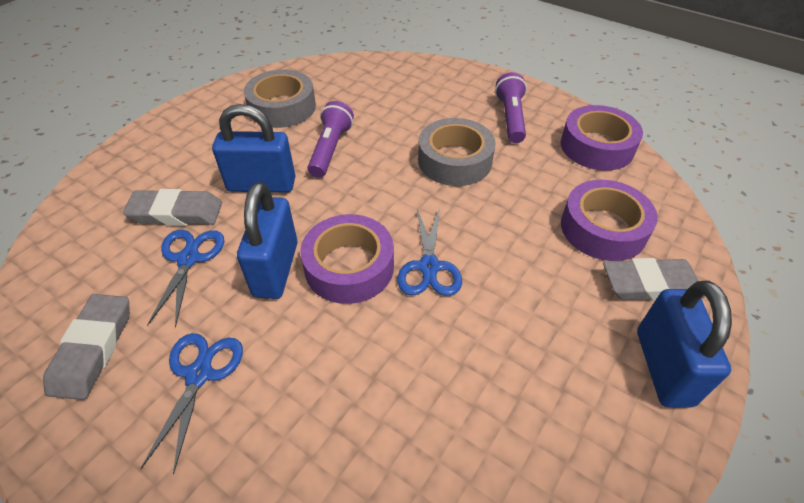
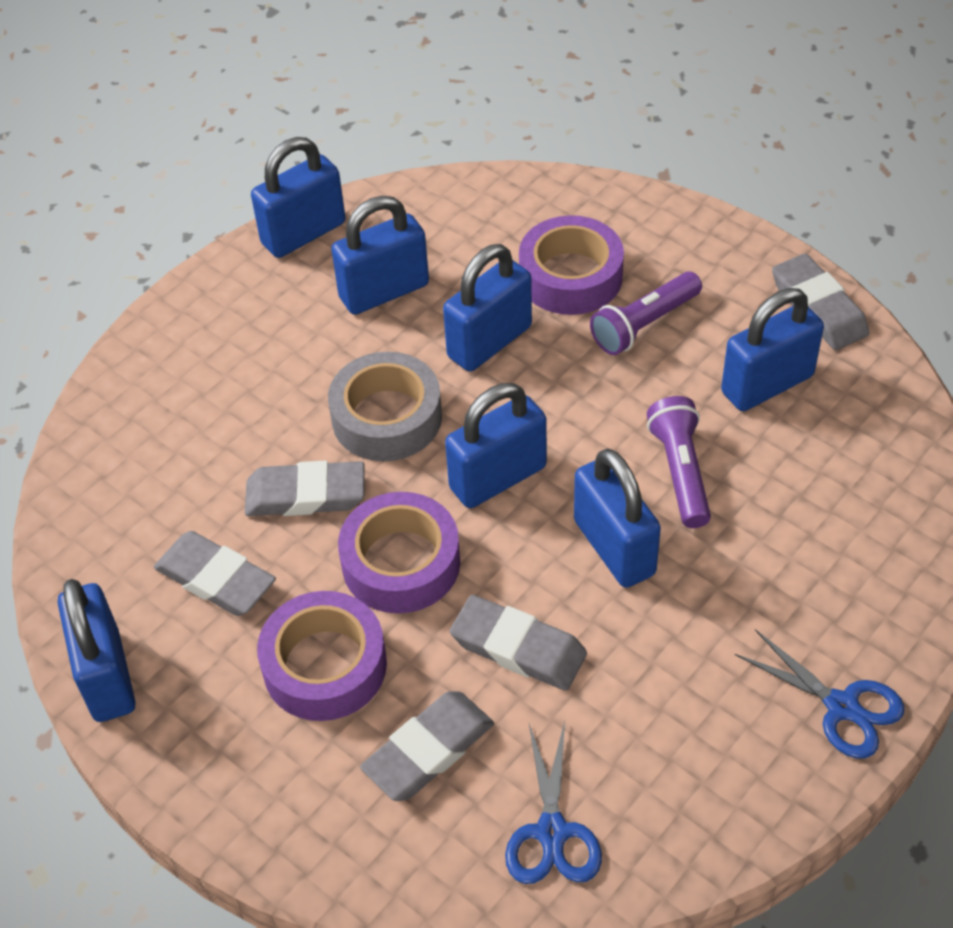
blue padlock: 3 -> 7
blue scissors: 3 -> 2
grey eraser: 3 -> 5
grey tape: 2 -> 1

